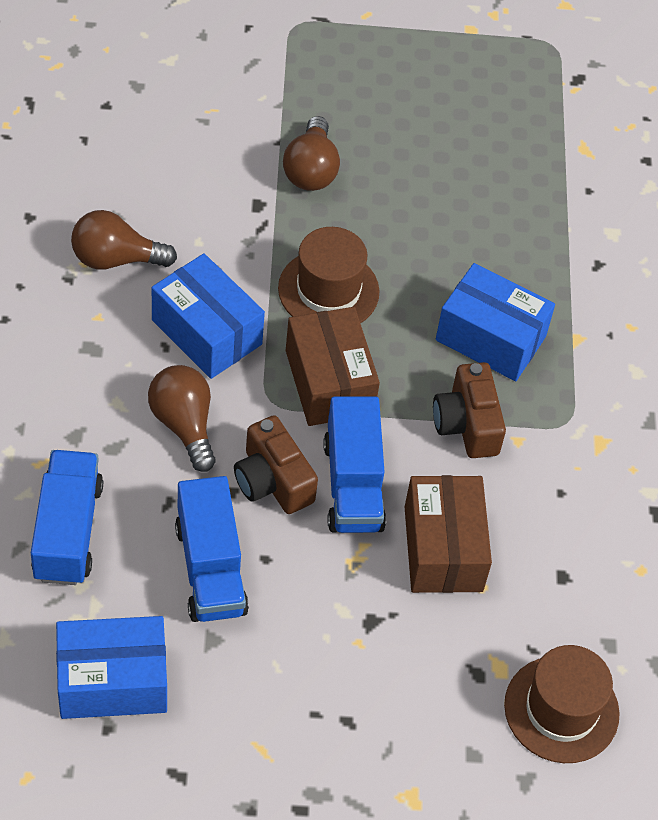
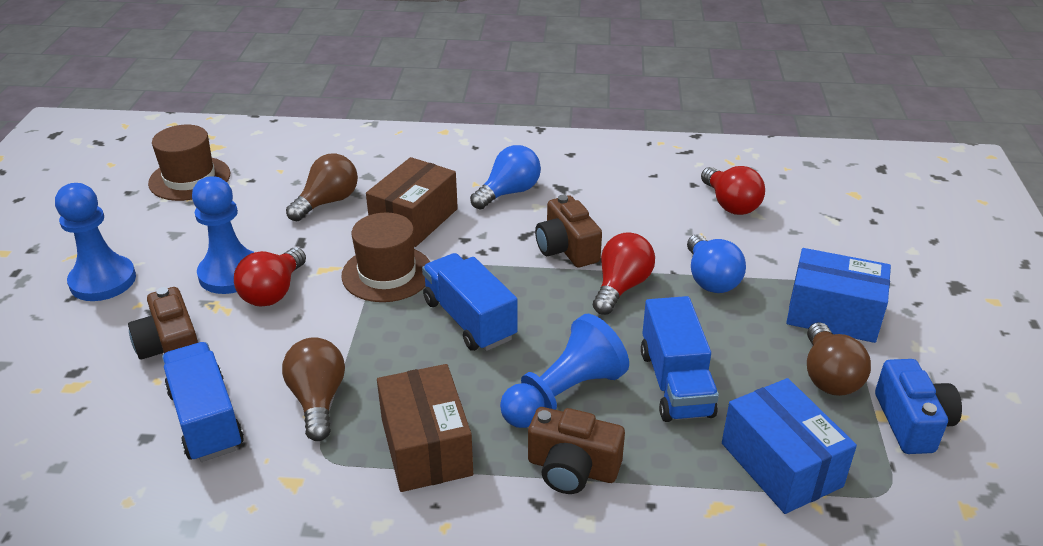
blue box: 3 -> 2
blue camera: 0 -> 1
blue light bulb: 0 -> 2
blue pawn: 0 -> 3
brown camera: 2 -> 3
red light bulb: 0 -> 3

